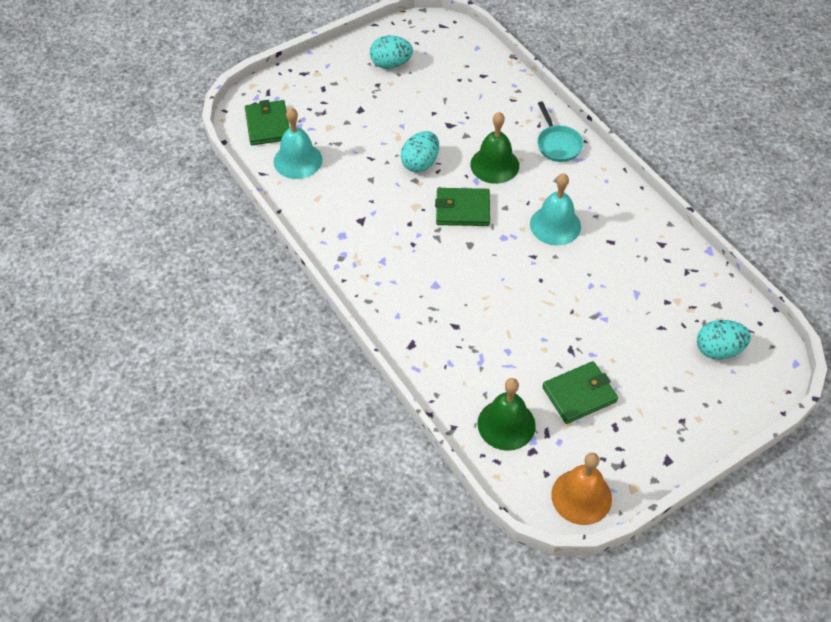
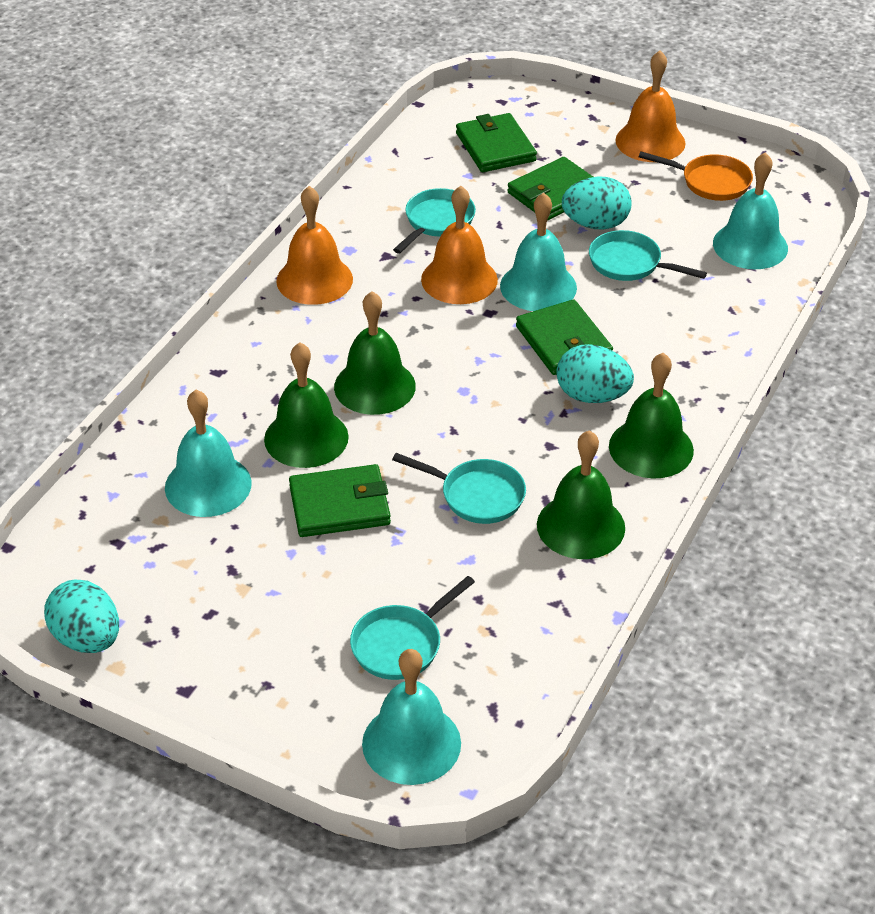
green bell: 2 -> 4
green wallet: 3 -> 4
orange bell: 1 -> 3
orange pan: 0 -> 1
turquoise bell: 2 -> 4
turquoise pan: 1 -> 4

